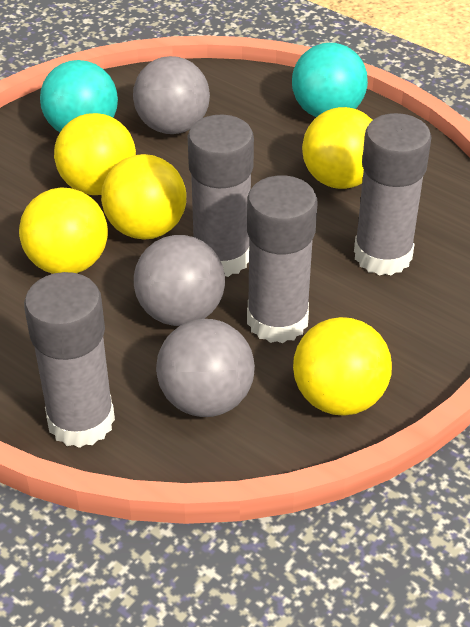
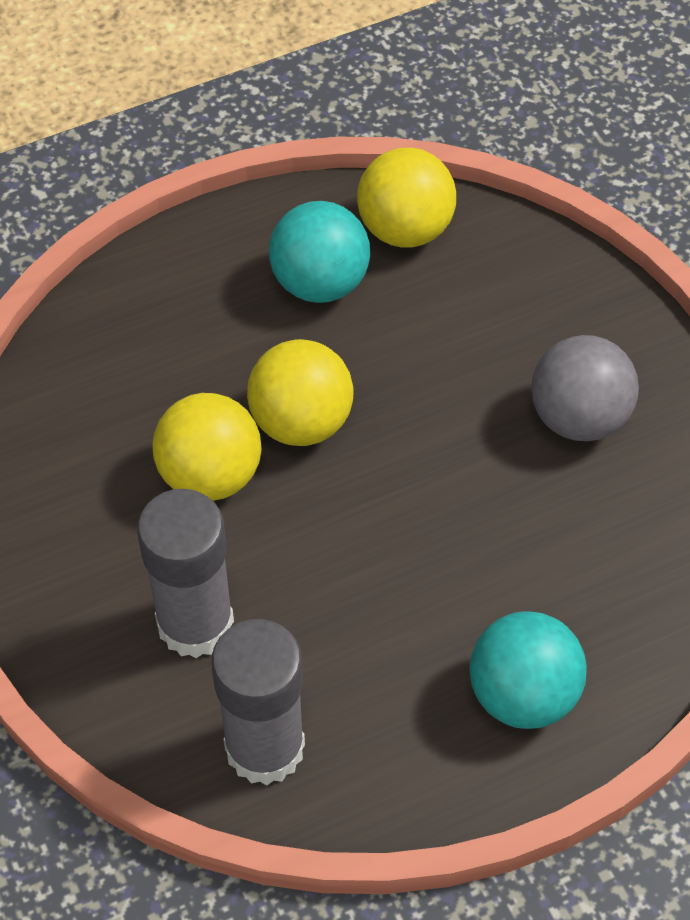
grey ball: 3 -> 1
grey glue stick: 4 -> 2
yellow ball: 5 -> 3

